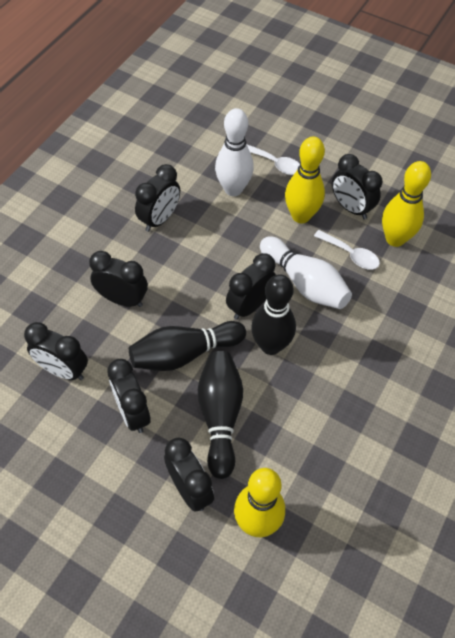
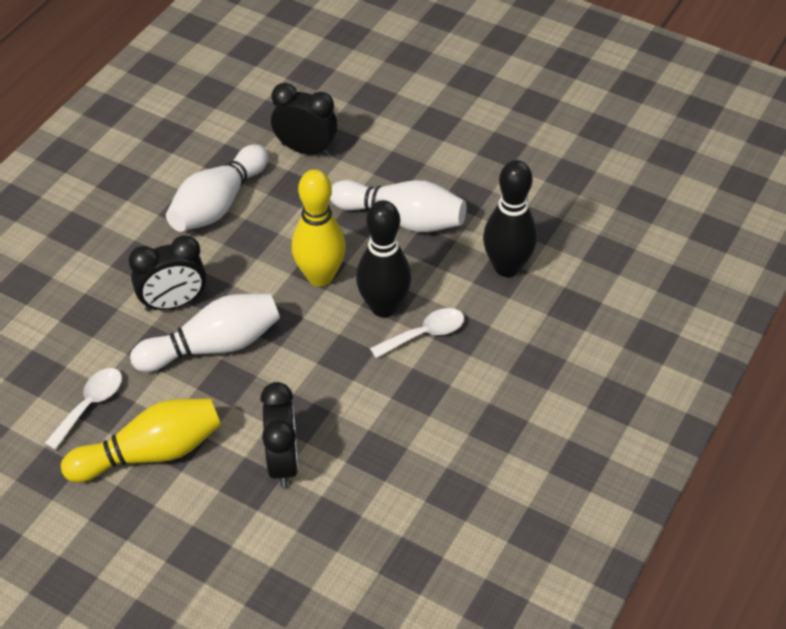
black bowling pin: 3 -> 2
black clock: 7 -> 3
white bowling pin: 2 -> 3
yellow bowling pin: 3 -> 2

